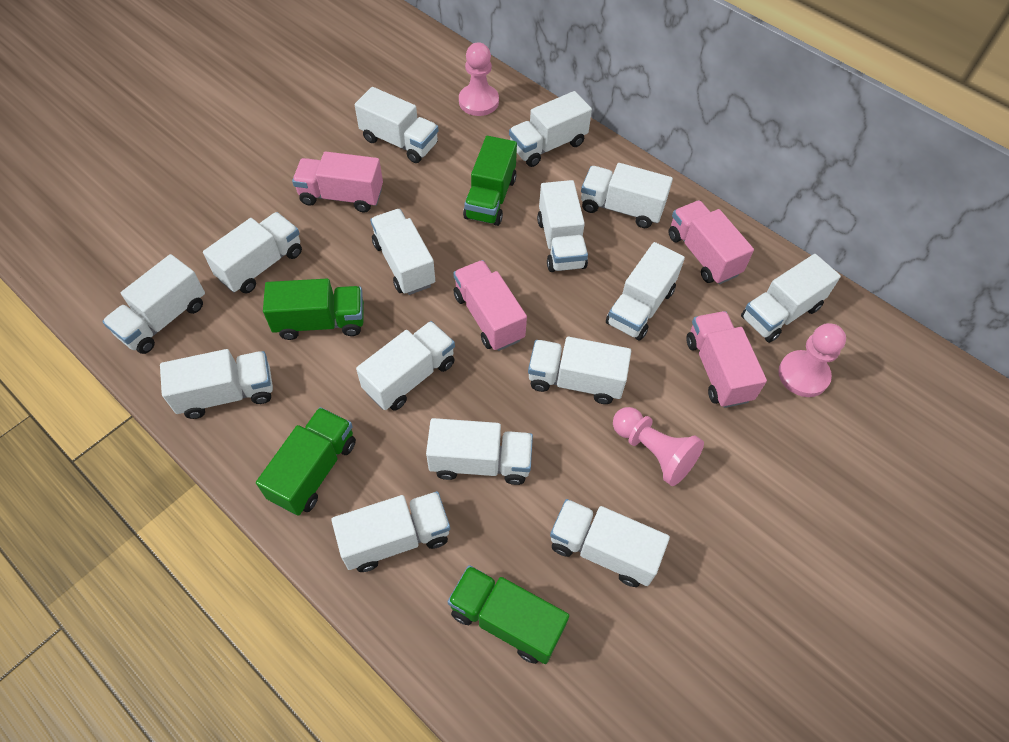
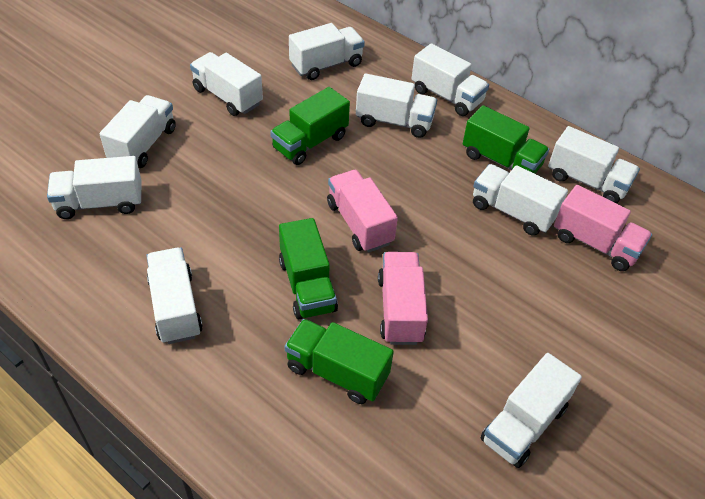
pink pawn: 3 -> 0
pink truck: 4 -> 3
white truck: 15 -> 10

